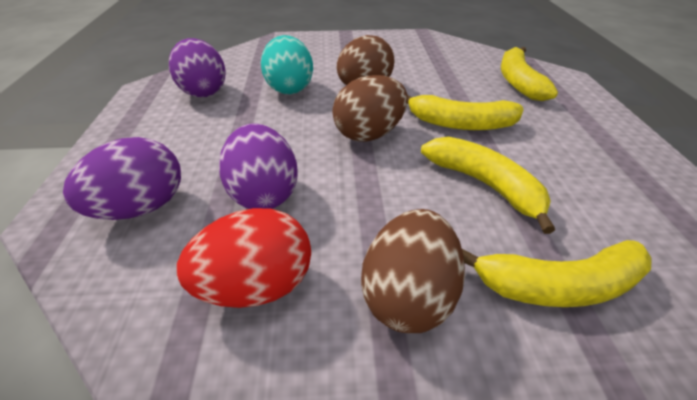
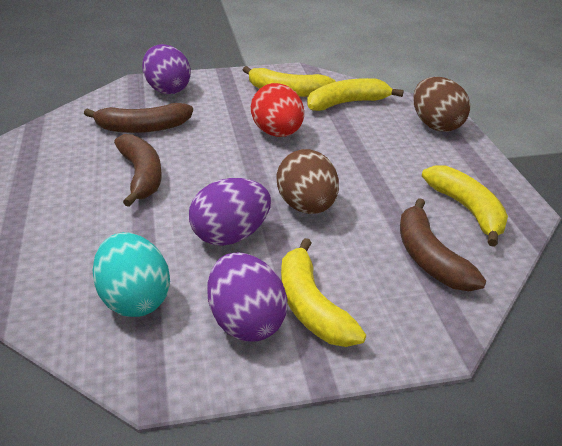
brown banana: 0 -> 3
brown egg: 3 -> 2

